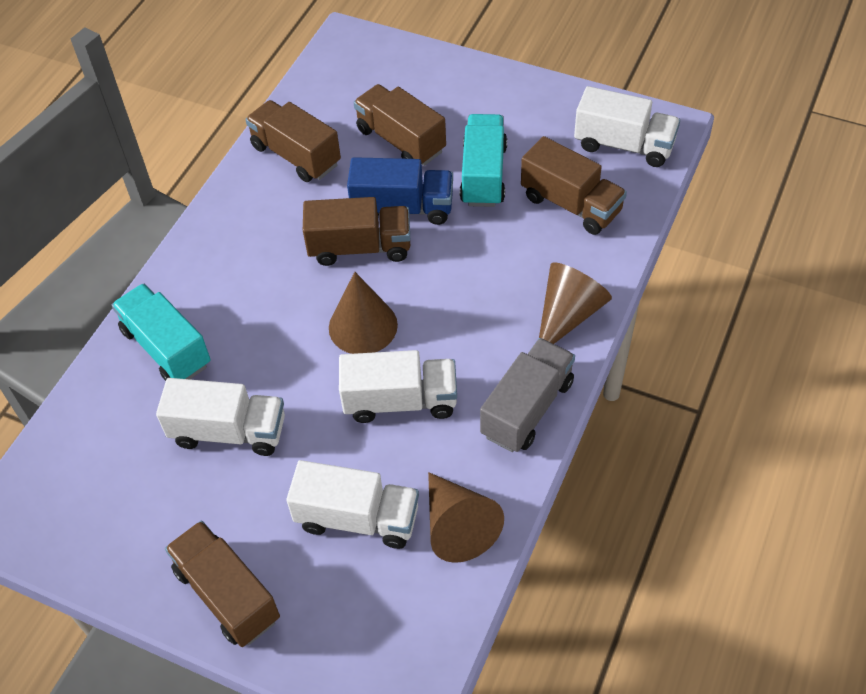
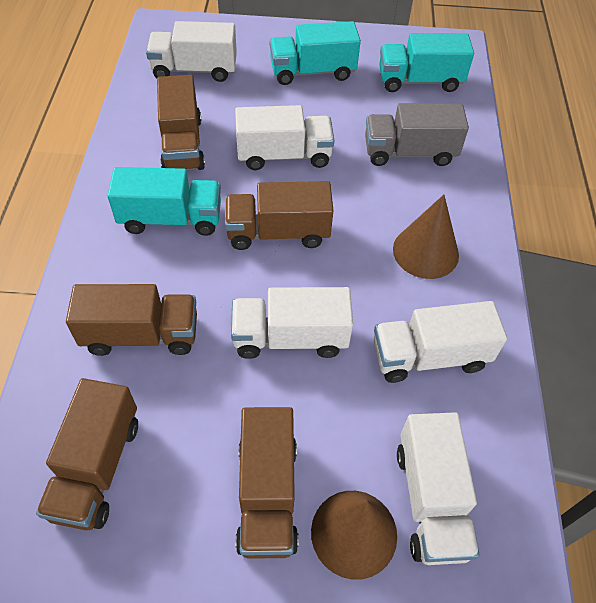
blue truck: 1 -> 0
brown cone: 3 -> 2
turquoise truck: 2 -> 3
white truck: 4 -> 5

